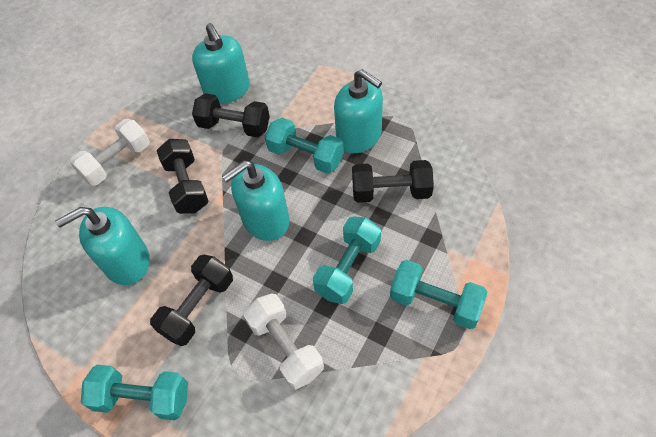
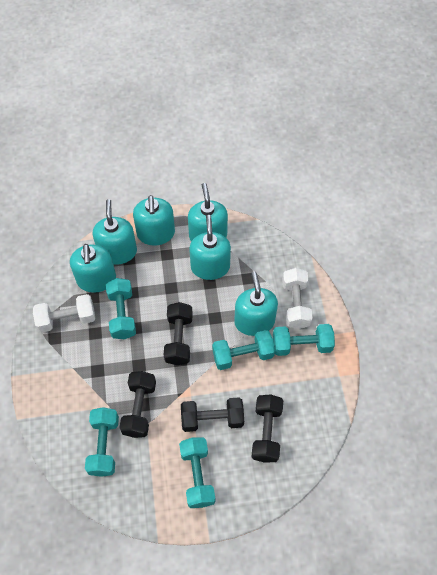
turquoise dumbbell: 4 -> 5
turquoise soap dispenser: 4 -> 6

